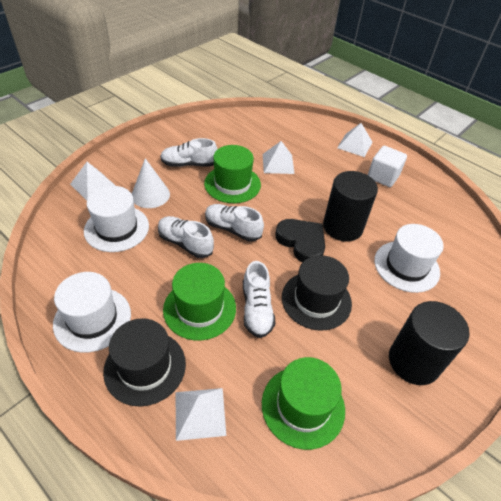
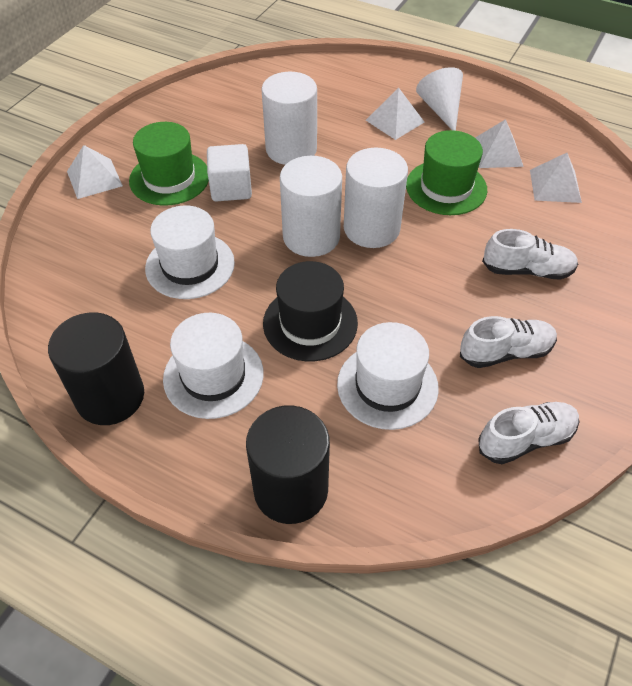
black hat: 2 -> 1
black heart: 1 -> 0
green hat: 3 -> 2
white cylinder: 0 -> 3
white shoe: 4 -> 3

